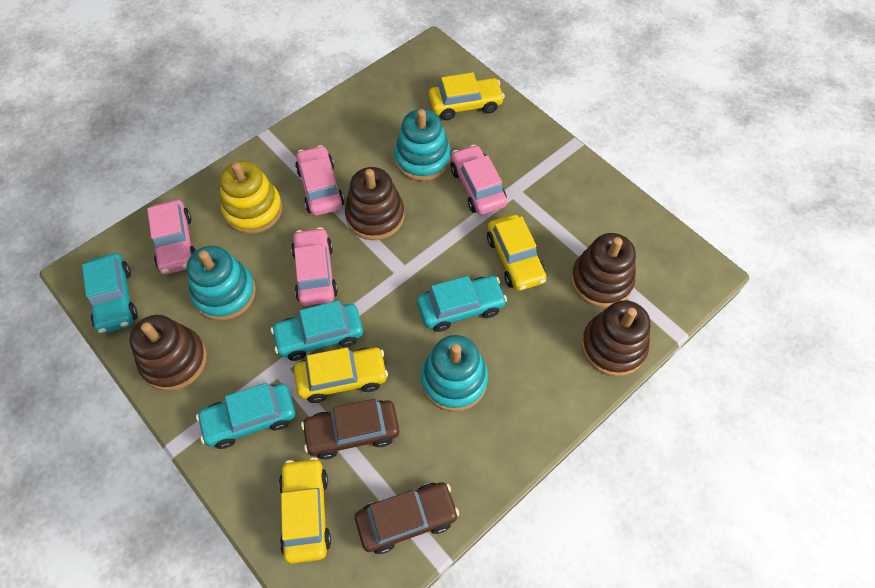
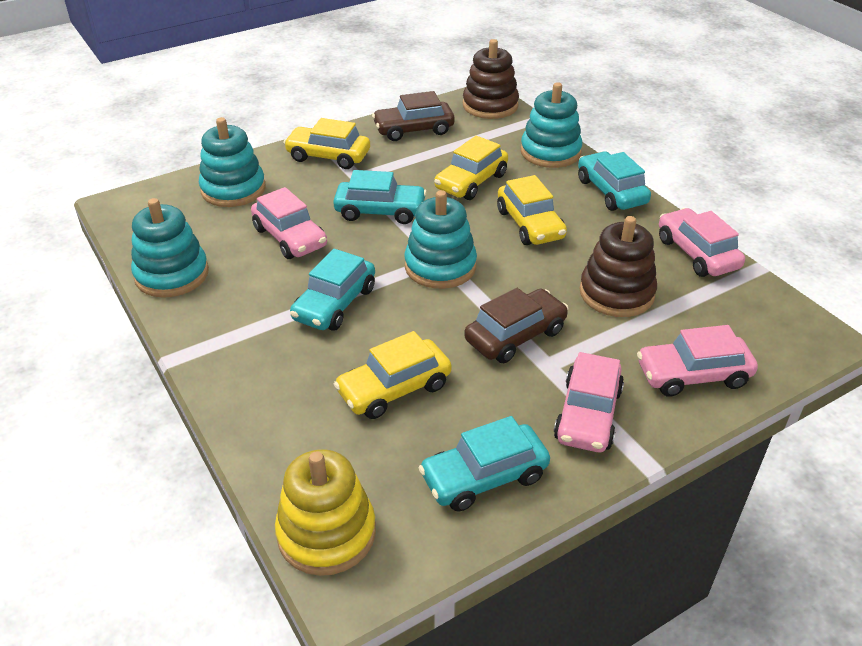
brown stacking toy: 4 -> 2
turquoise stacking toy: 3 -> 4

